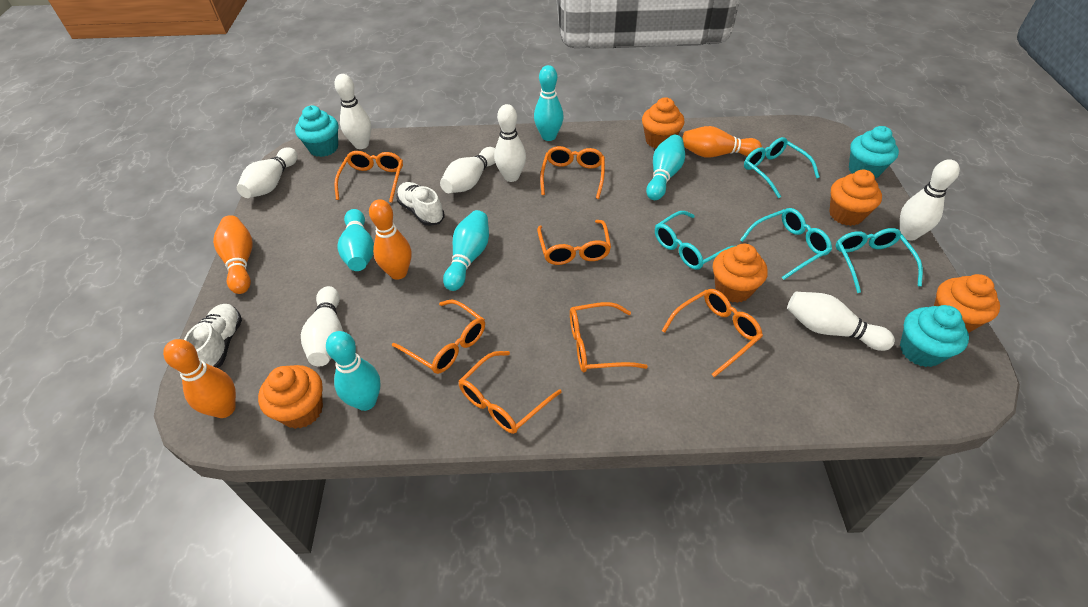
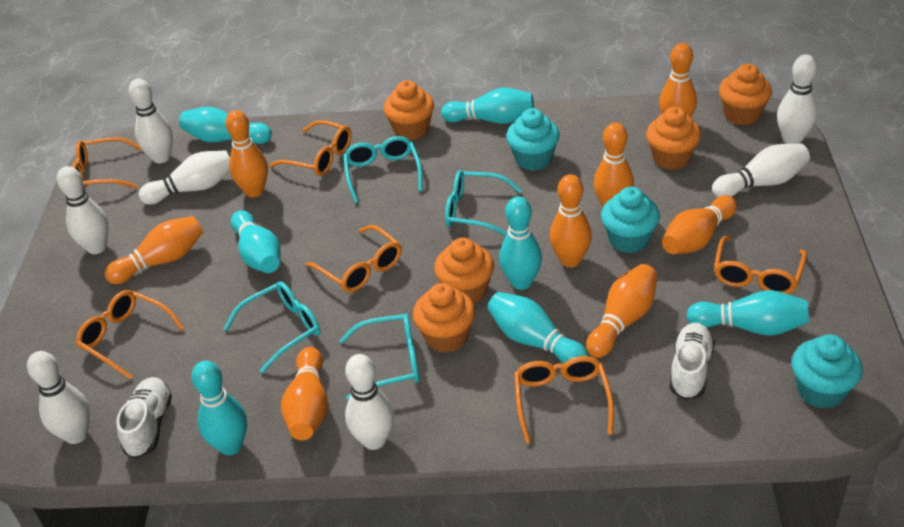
orange bowling pin: 4 -> 8
orange glasses: 7 -> 6
turquoise bowling pin: 5 -> 7

